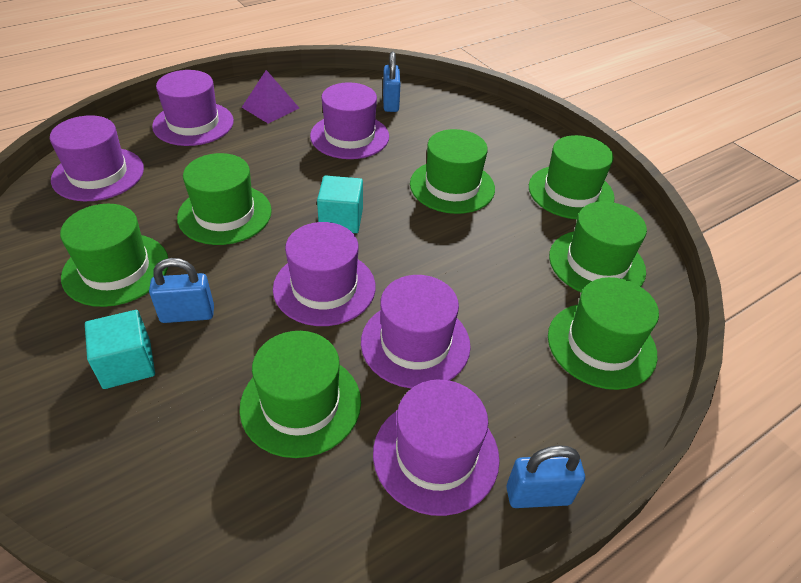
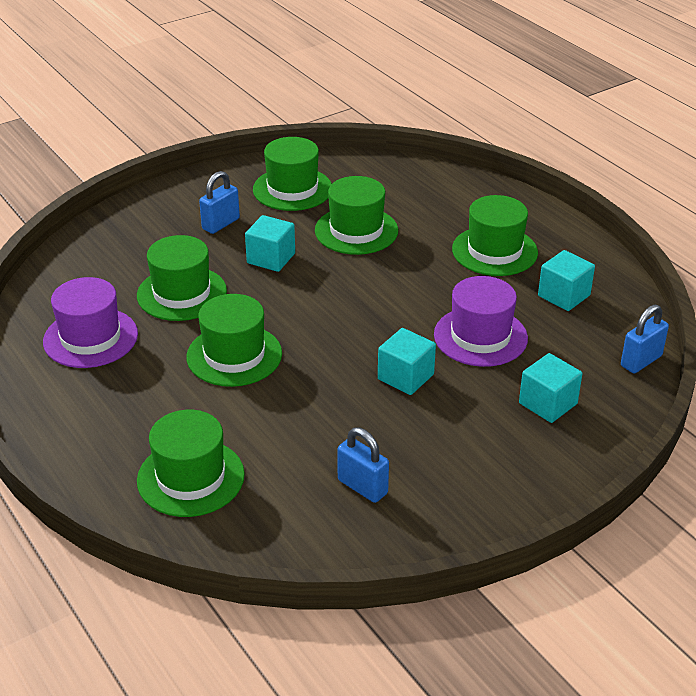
green hat: 7 -> 6
purple hat: 6 -> 2
purple pyramid: 1 -> 0
turquoise cube: 2 -> 4

